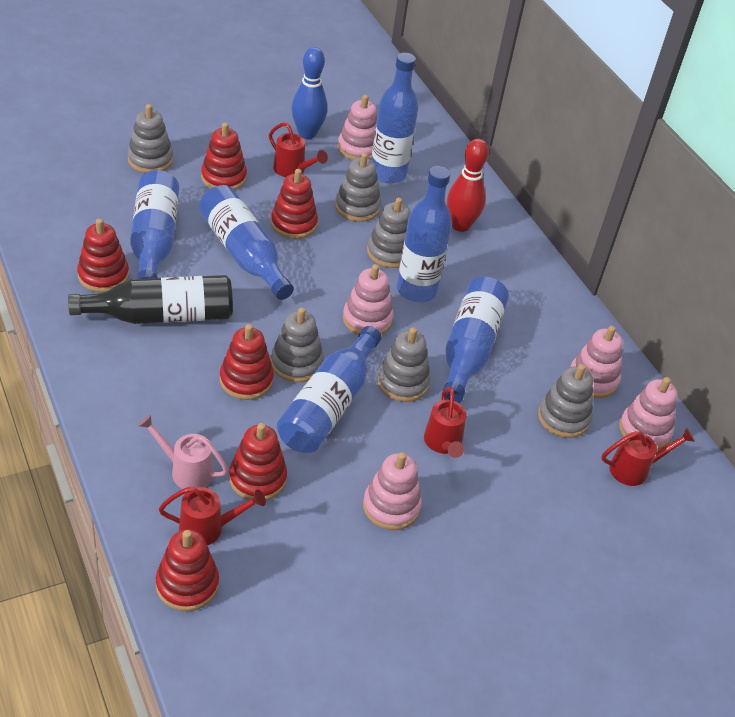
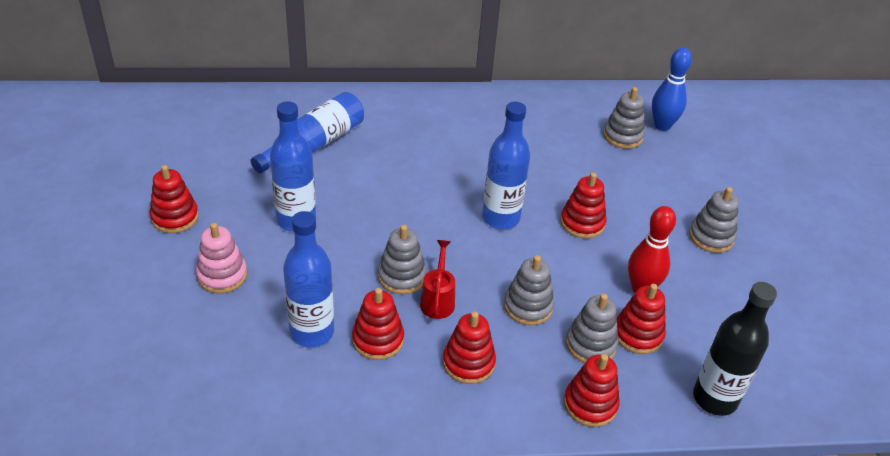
blue bottle: 6 -> 4
grey stacking toy: 6 -> 5
pink stacking toy: 5 -> 1
pink watering can: 1 -> 0
red watering can: 4 -> 1

